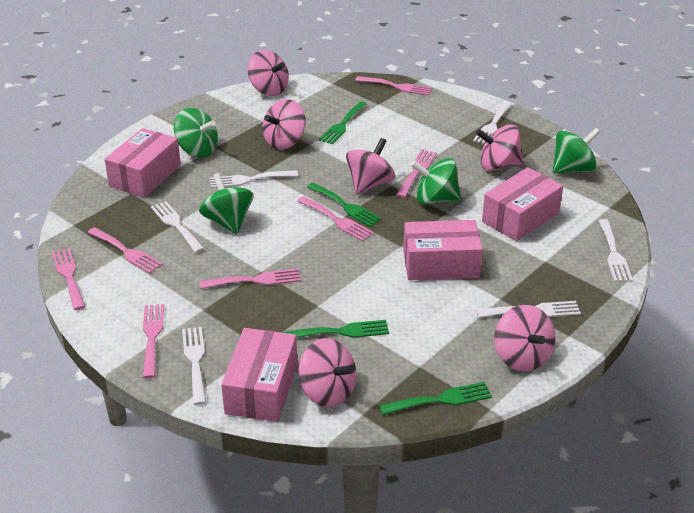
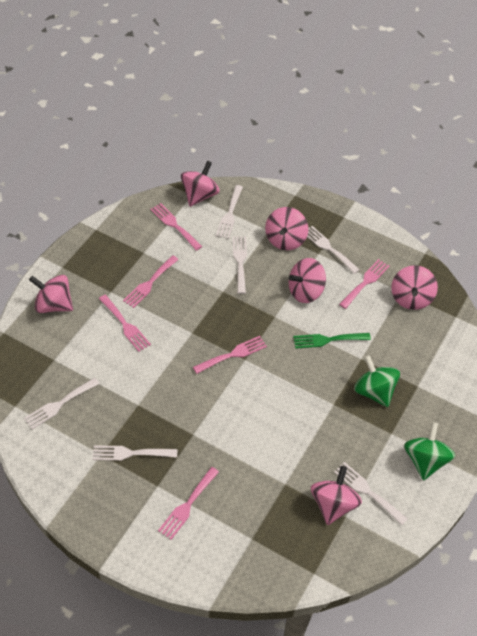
green fork: 4 -> 1
green spinning top: 4 -> 2
pink box: 4 -> 0
pink fork: 7 -> 6

